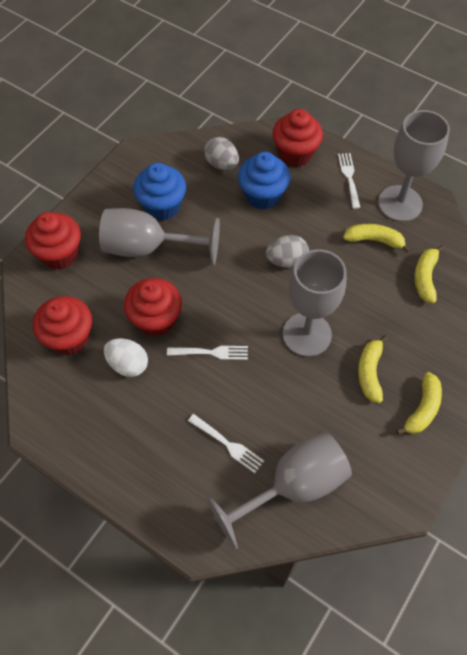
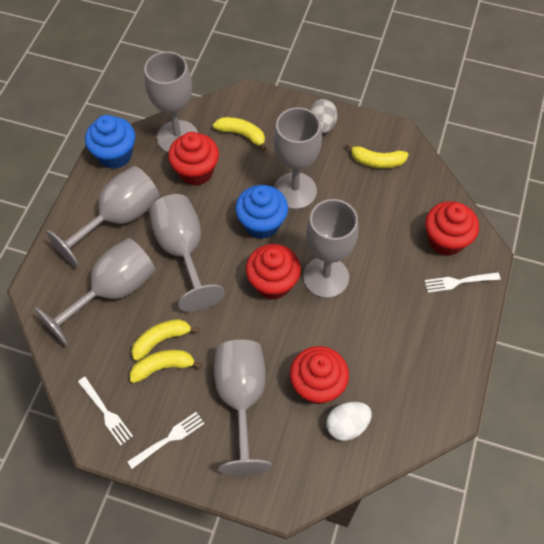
grey egg: 2 -> 1
grey goblet: 4 -> 7

